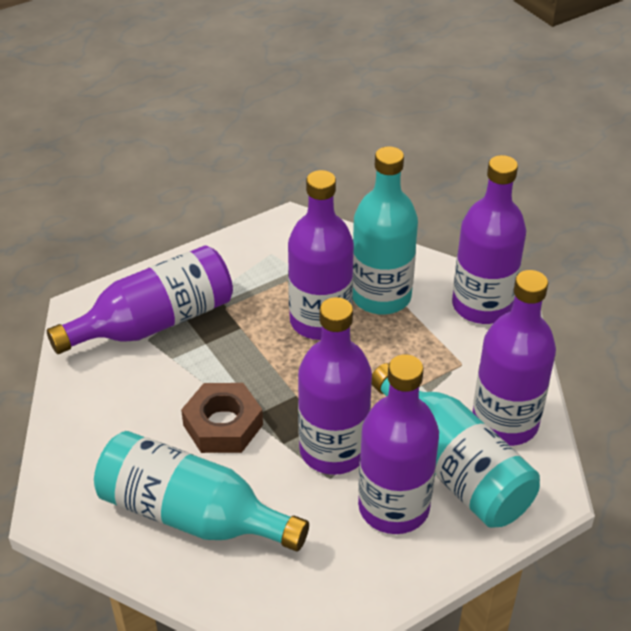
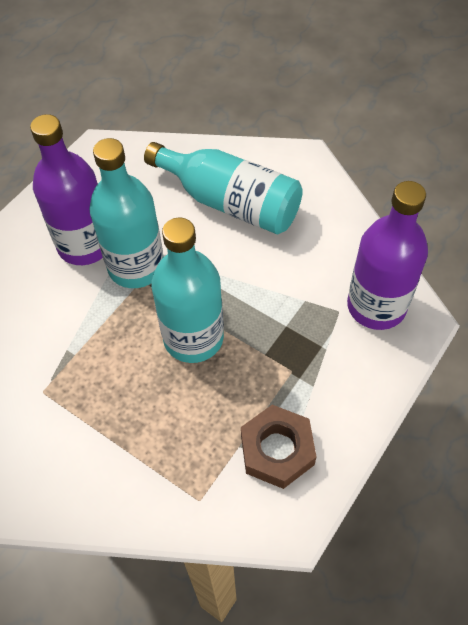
purple bottle: 6 -> 2

